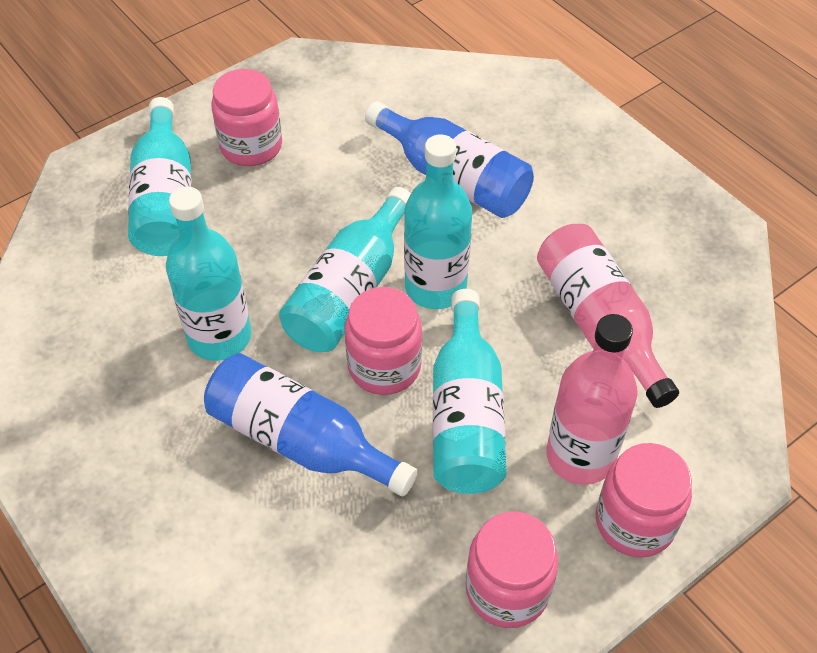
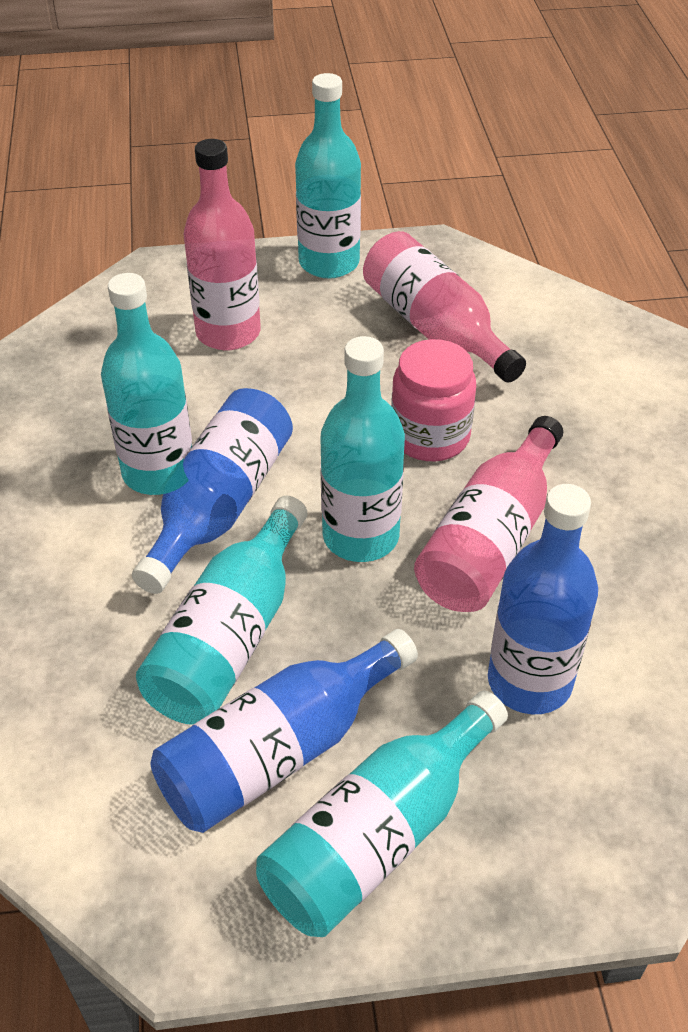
blue bottle: 2 -> 3
pink bottle: 2 -> 3
pink jar: 4 -> 1

